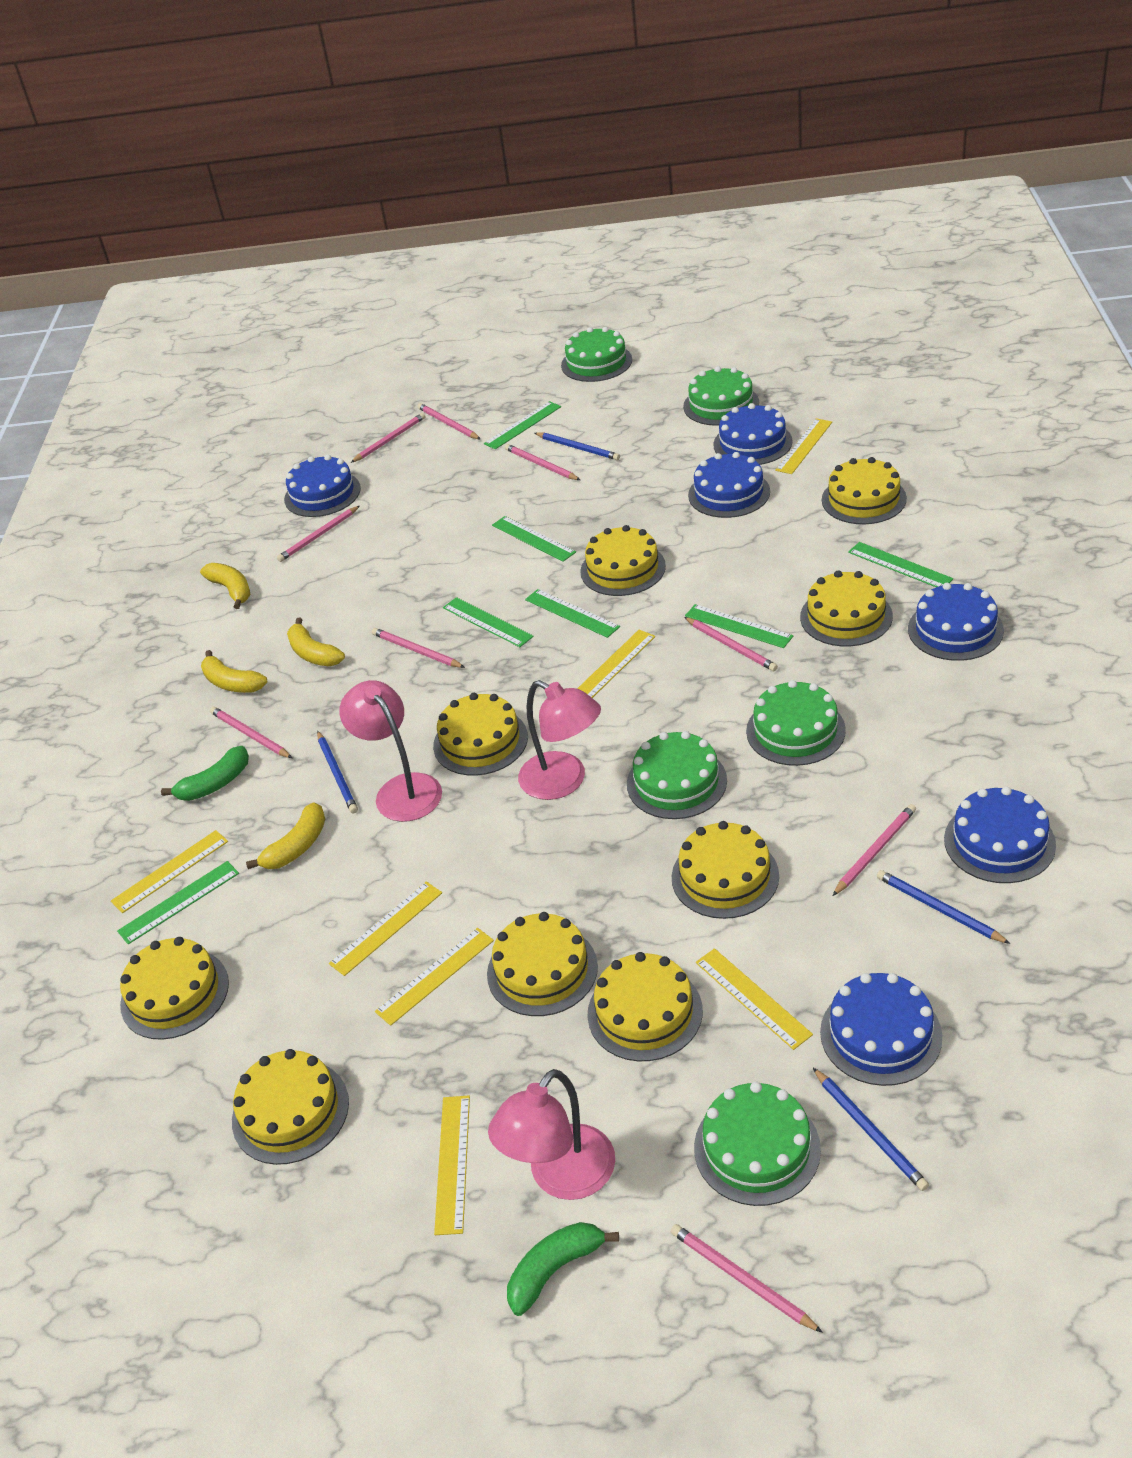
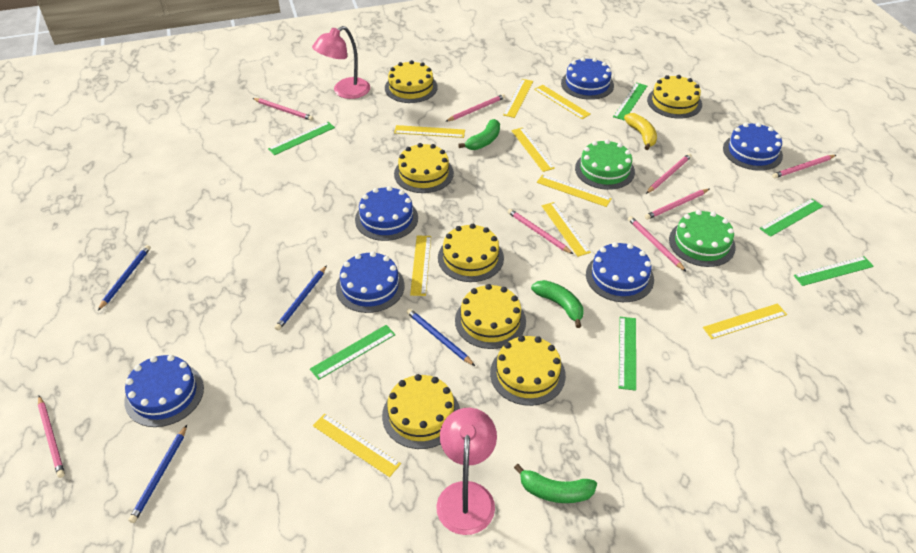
green banana: 2 -> 3
green cake: 5 -> 2
green ruler: 7 -> 6
pink lamp: 3 -> 2
pink pencil: 9 -> 8
yellow banana: 4 -> 1
yellow cake: 9 -> 7
yellow ruler: 7 -> 9

